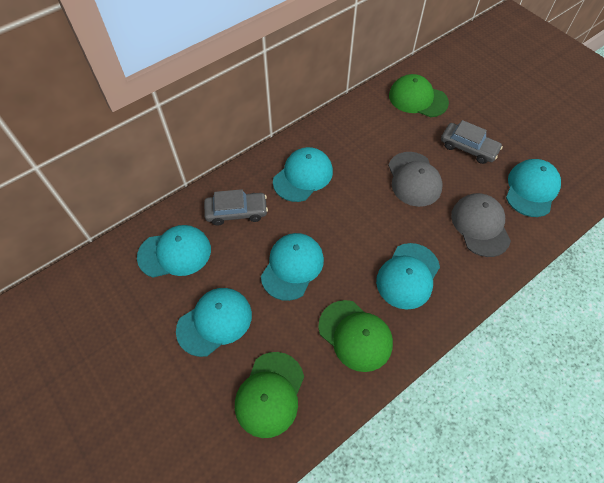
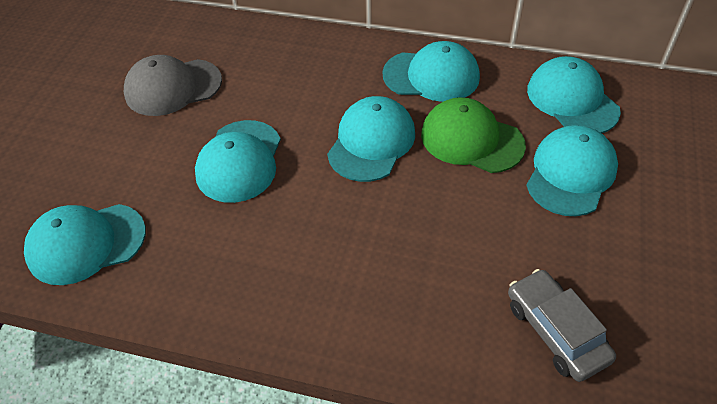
green cap: 3 -> 1
grey cap: 2 -> 1
grey car: 2 -> 1

